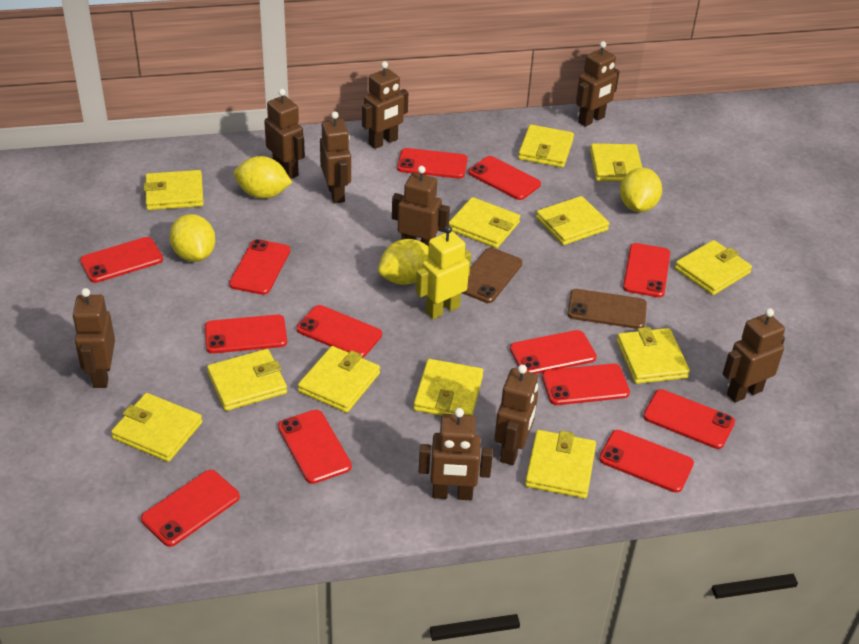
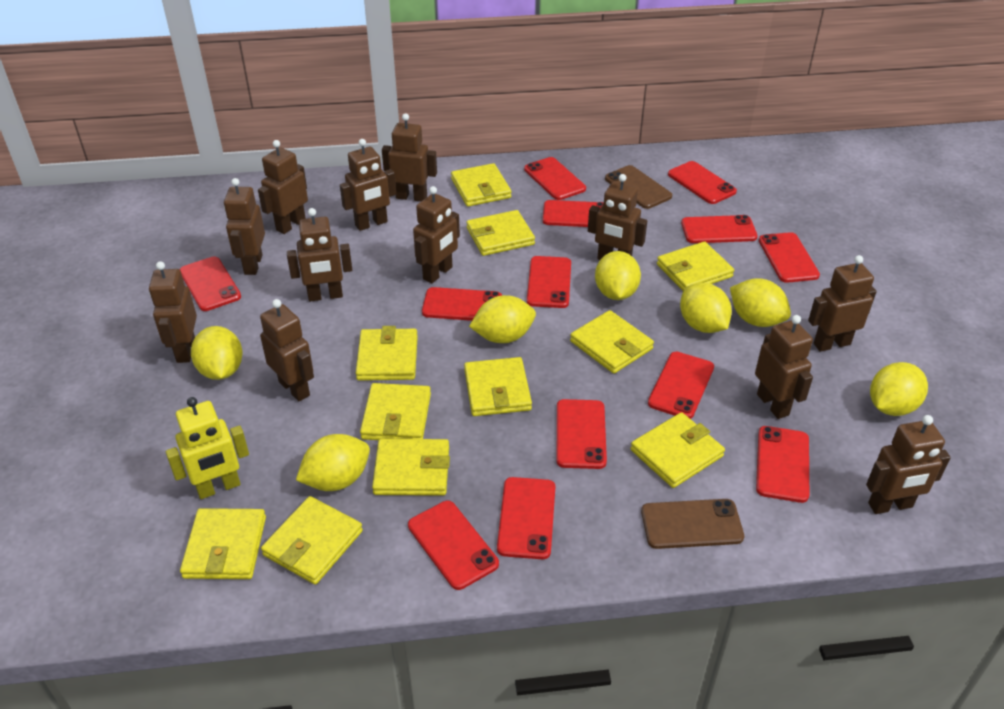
brown robot: 9 -> 12
yellow lemon: 4 -> 7
yellow wallet: 12 -> 11

